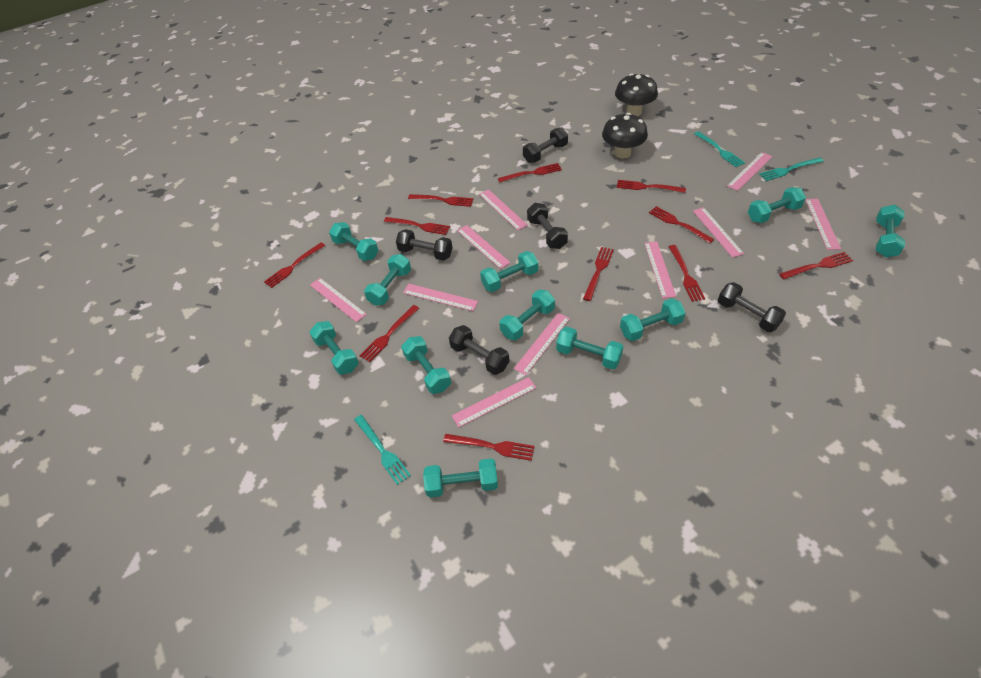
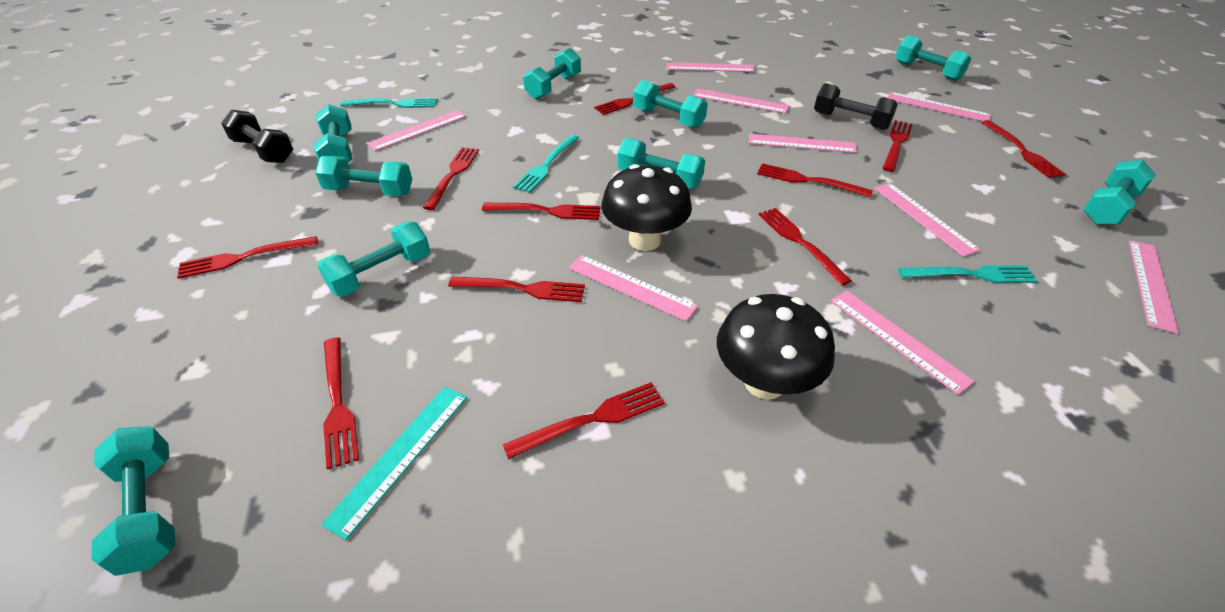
black dumbbell: 5 -> 2
pink ruler: 10 -> 9
turquoise dumbbell: 11 -> 9
turquoise ruler: 0 -> 1

